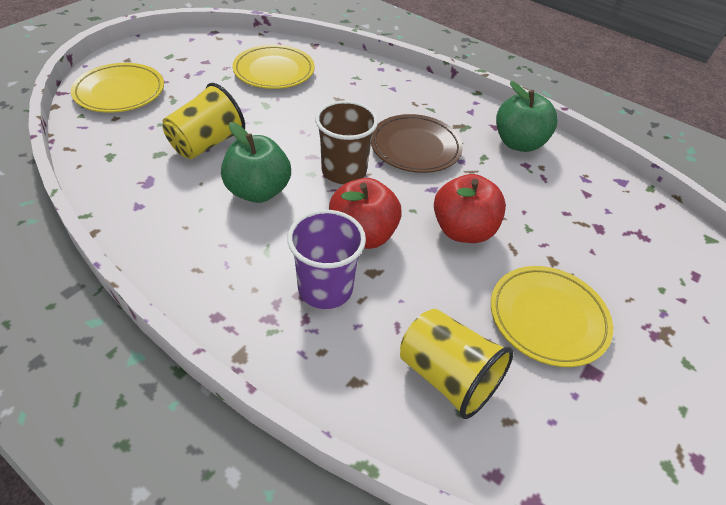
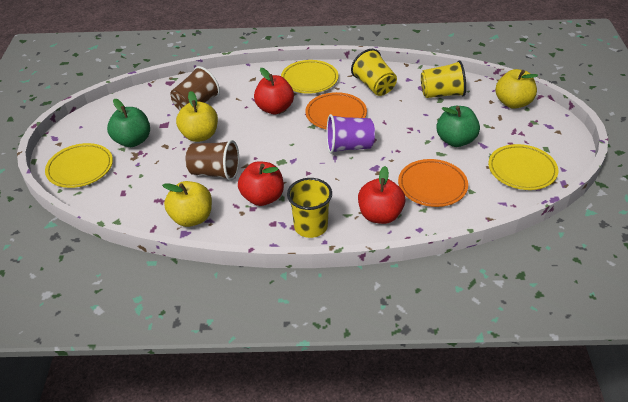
brown cup: 1 -> 2
brown plate: 1 -> 0
orange plate: 0 -> 2
red apple: 2 -> 3
yellow apple: 0 -> 3
yellow cup: 2 -> 3

